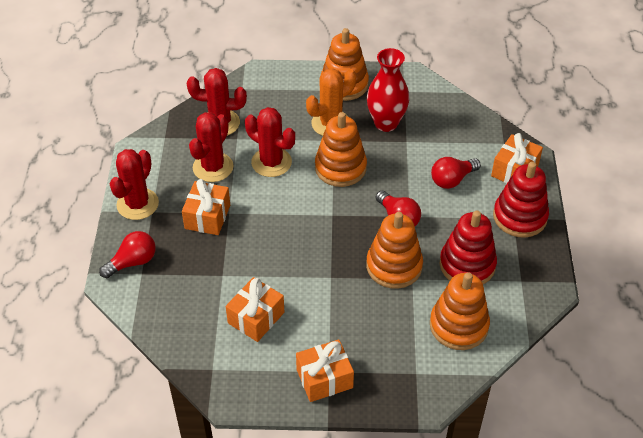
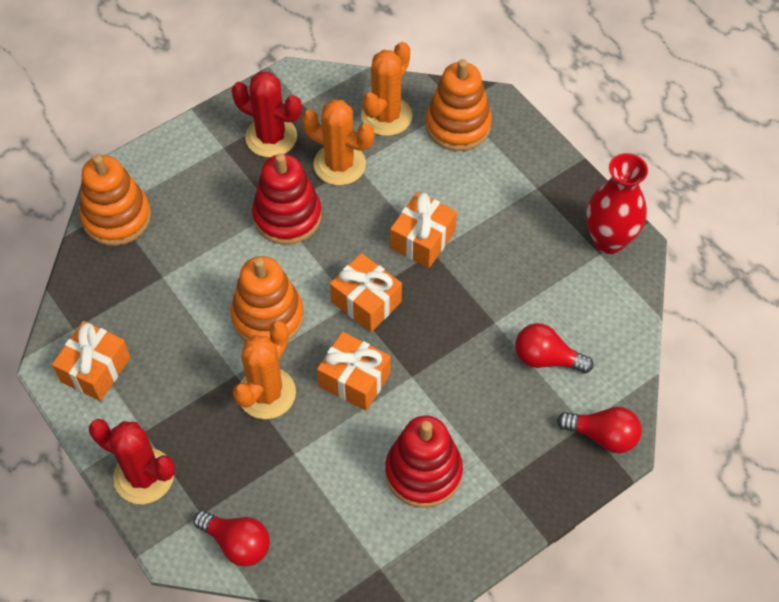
orange cactus: 1 -> 3
orange stacking toy: 4 -> 3
red cactus: 4 -> 2

